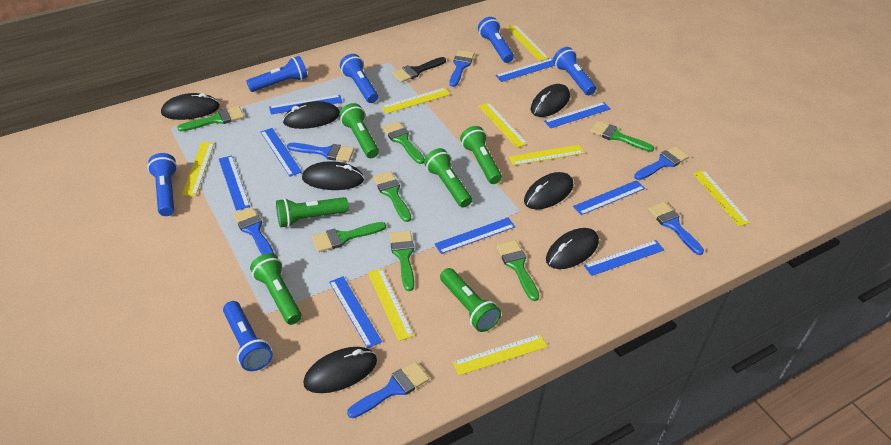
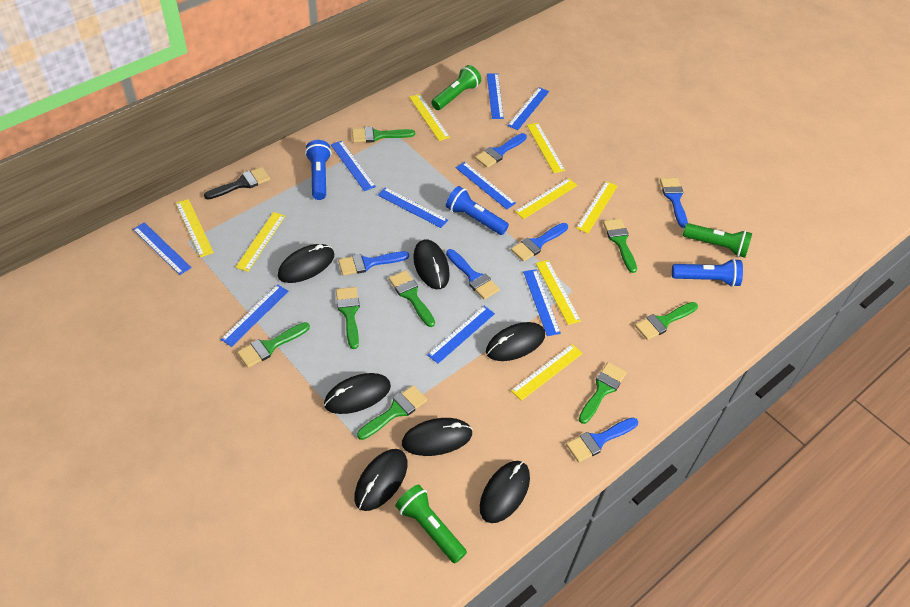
blue flashlight: 6 -> 3
green brush: 7 -> 8
green flashlight: 6 -> 3

